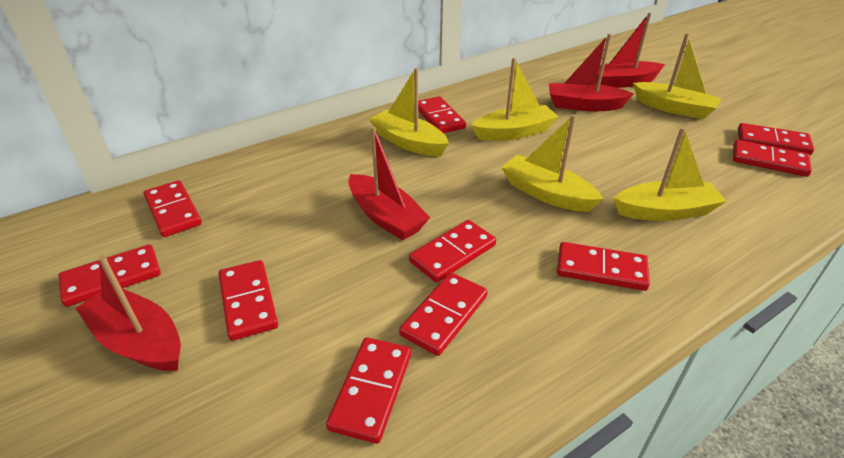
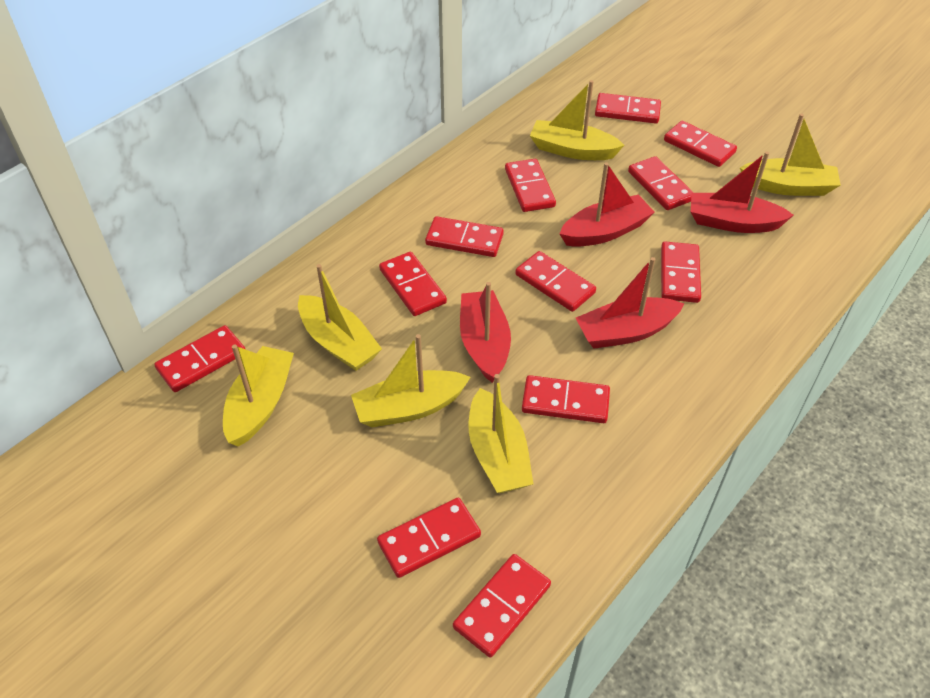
red domino: 10 -> 12
yellow boat: 5 -> 6

